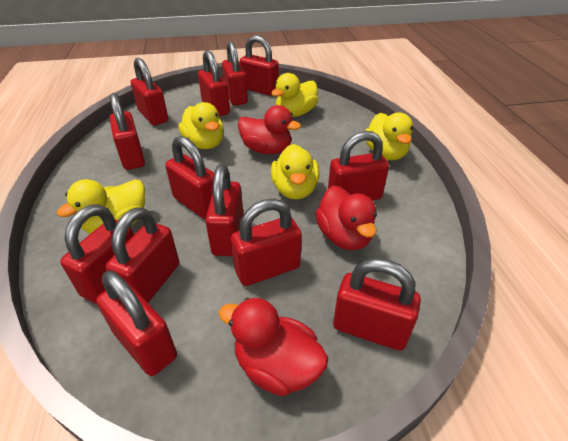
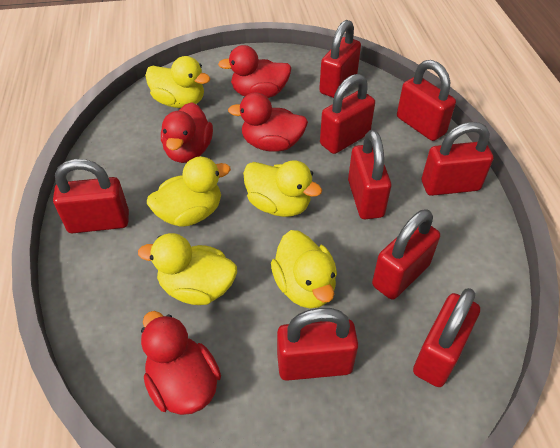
red duck: 3 -> 4
red padlock: 13 -> 9

